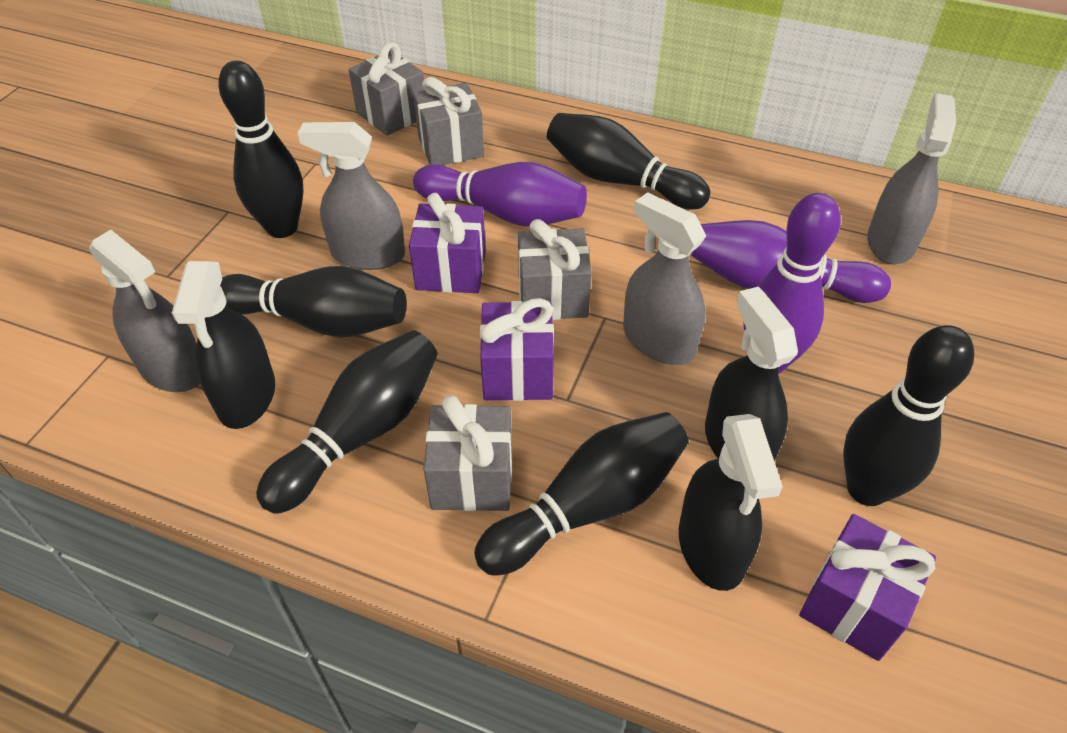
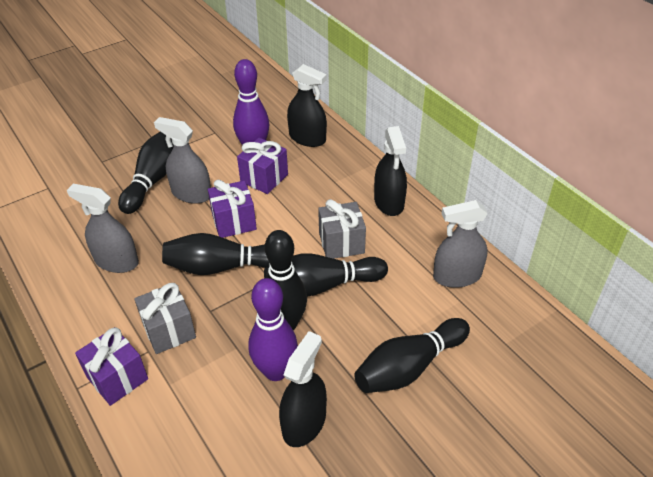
black bowling pin: 6 -> 5
grey gift: 4 -> 2
grey spray bottle: 4 -> 3
purple bowling pin: 3 -> 2

